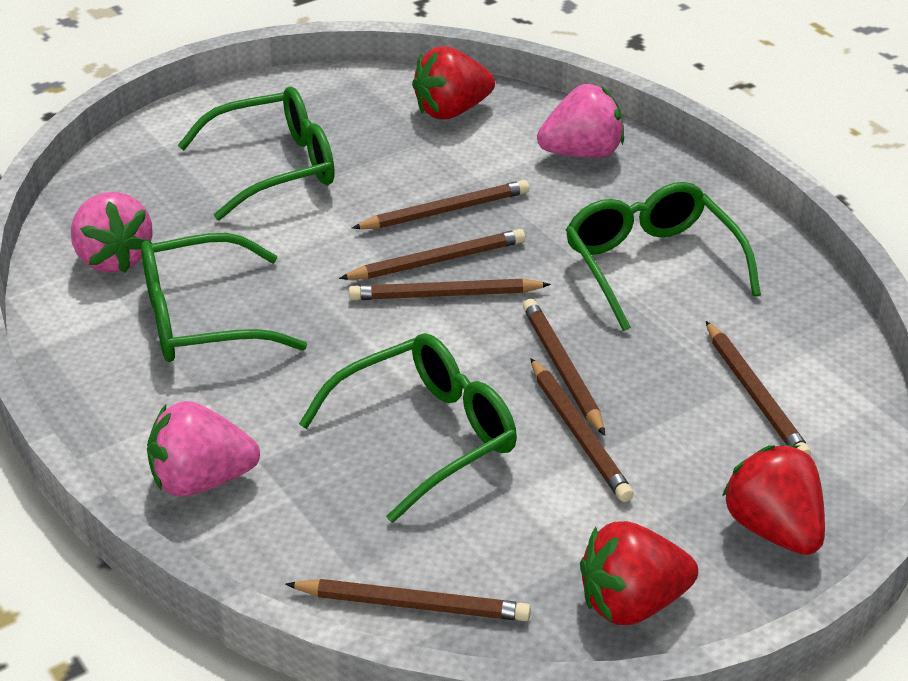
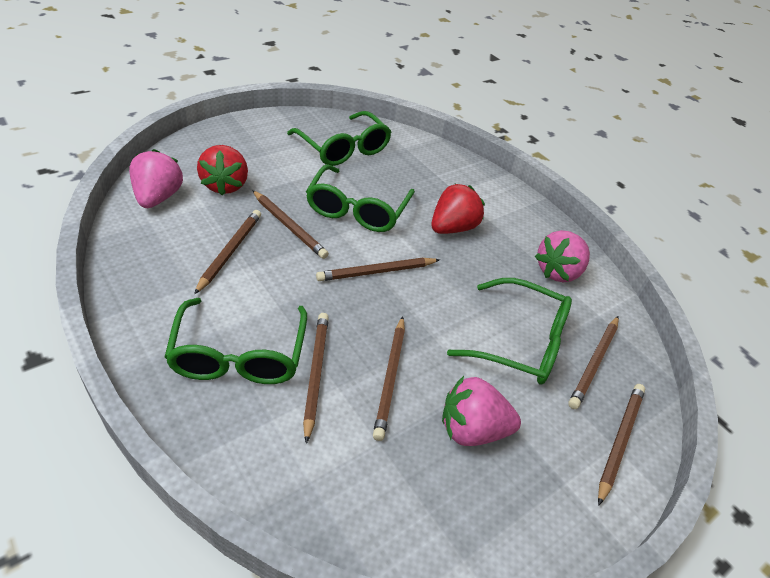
red strawberry: 3 -> 2

